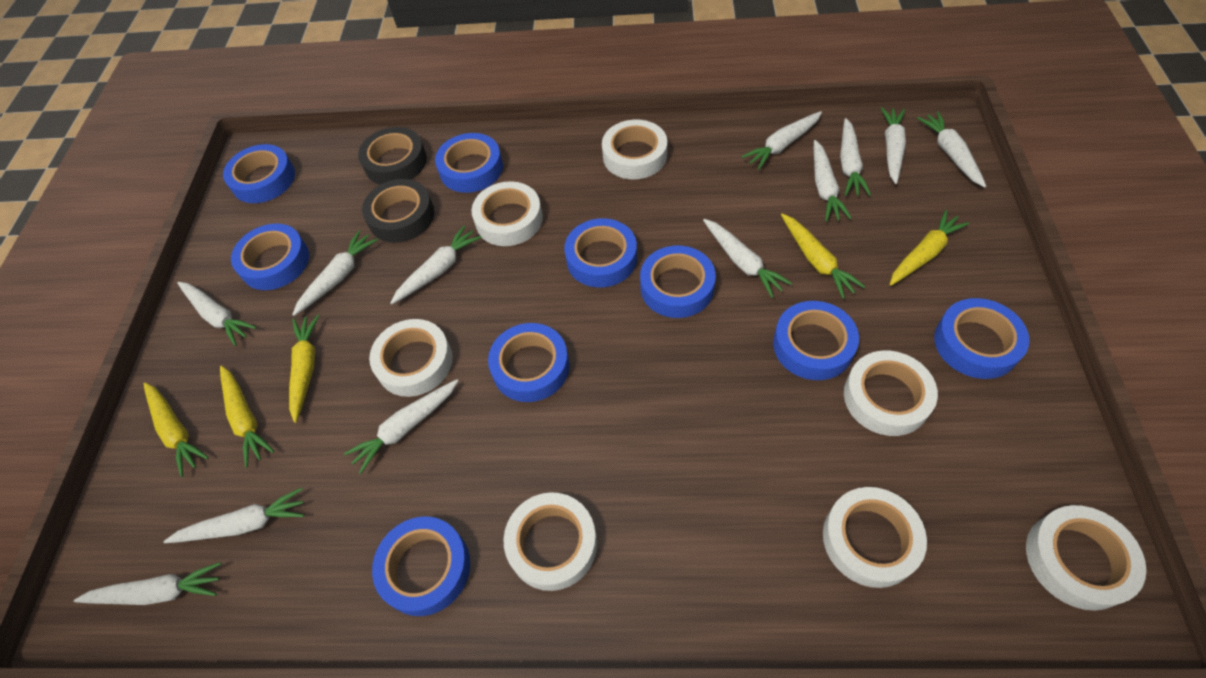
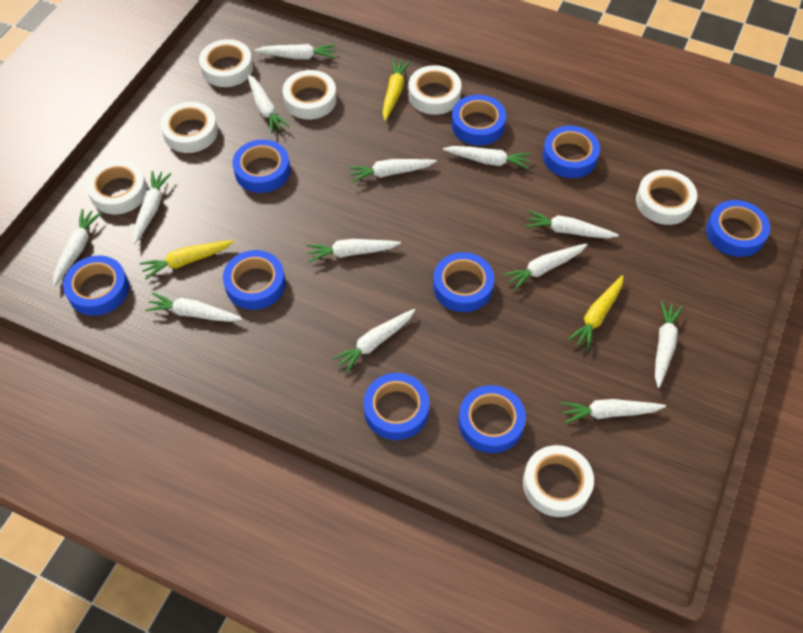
black tape: 2 -> 0
white carrot: 12 -> 13
yellow carrot: 5 -> 3

